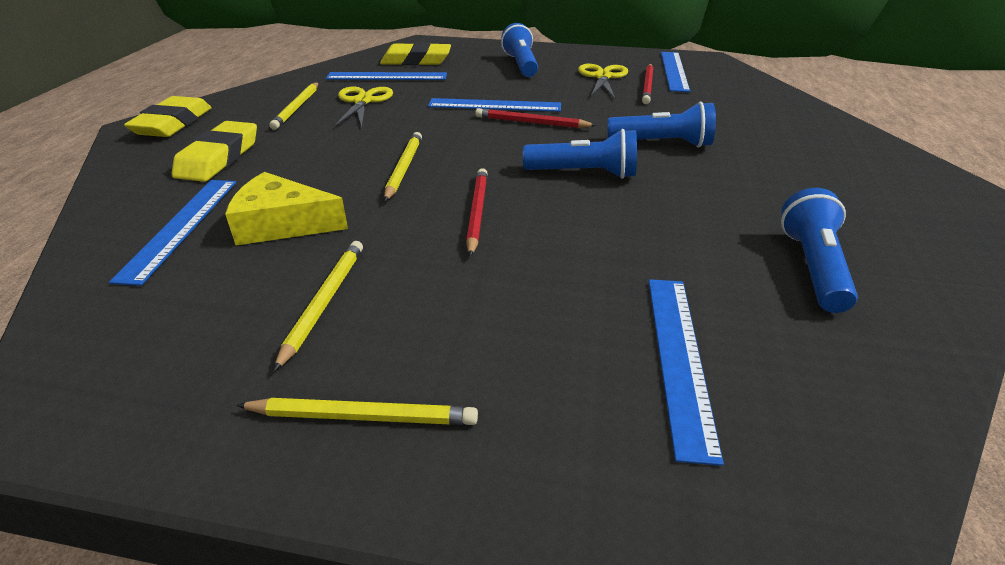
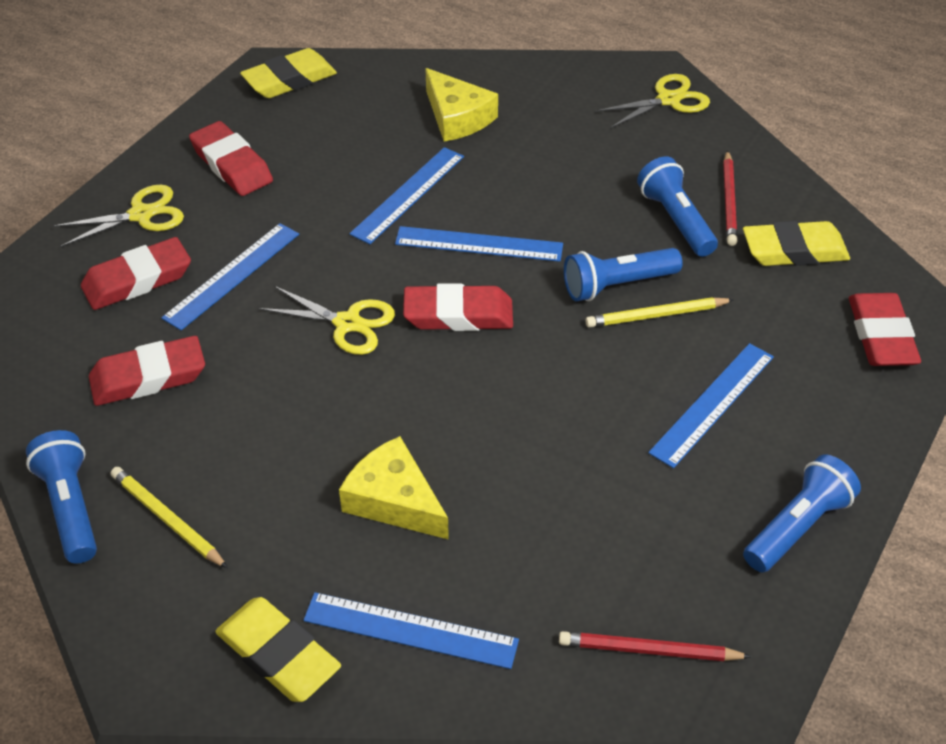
red eraser: 0 -> 5
red pencil: 3 -> 2
yellow cheese: 1 -> 2
yellow pencil: 4 -> 2
yellow scissors: 2 -> 3

